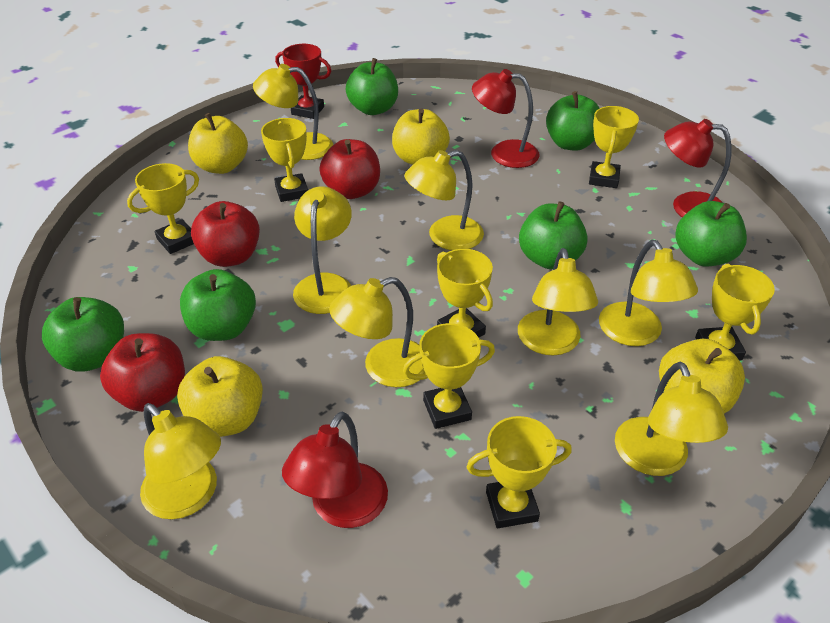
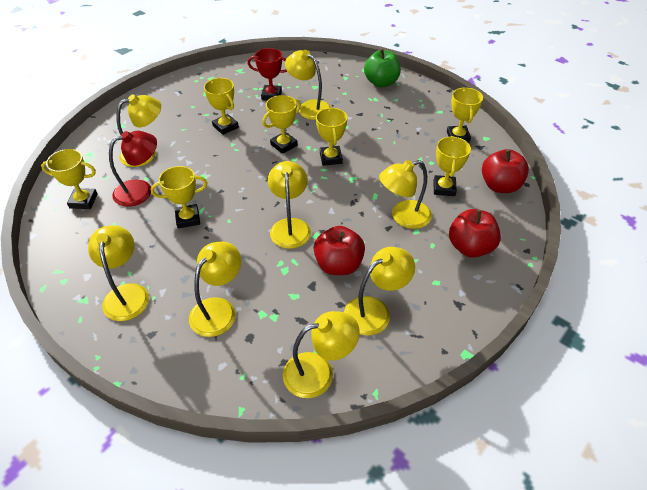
green apple: 6 -> 1
red lamp: 3 -> 1
yellow apple: 4 -> 0

